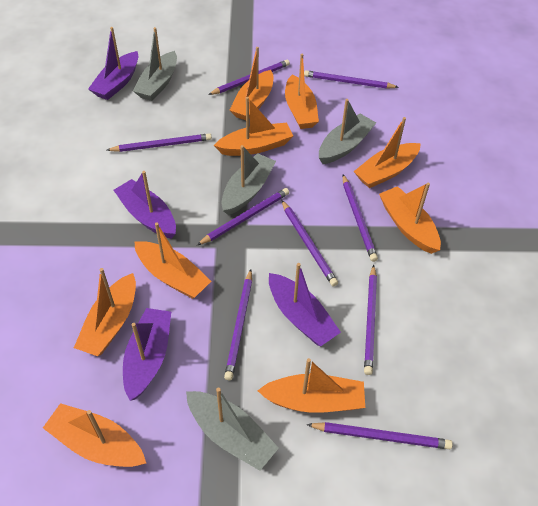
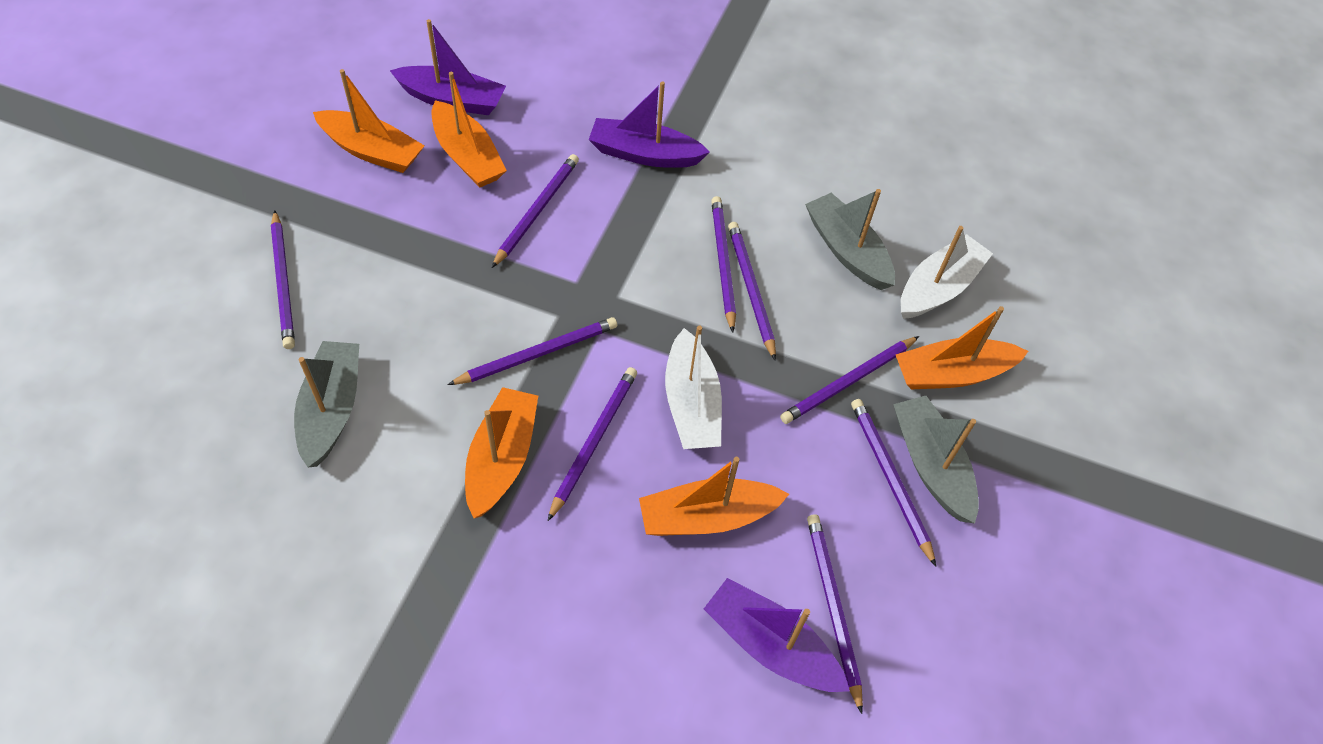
grey boat: 4 -> 3
orange boat: 9 -> 5
purple boat: 4 -> 3
white boat: 0 -> 2

